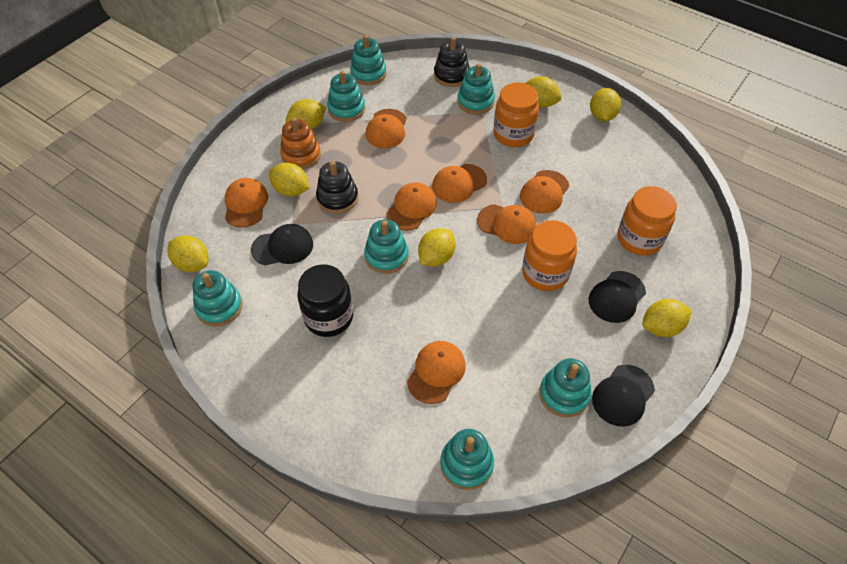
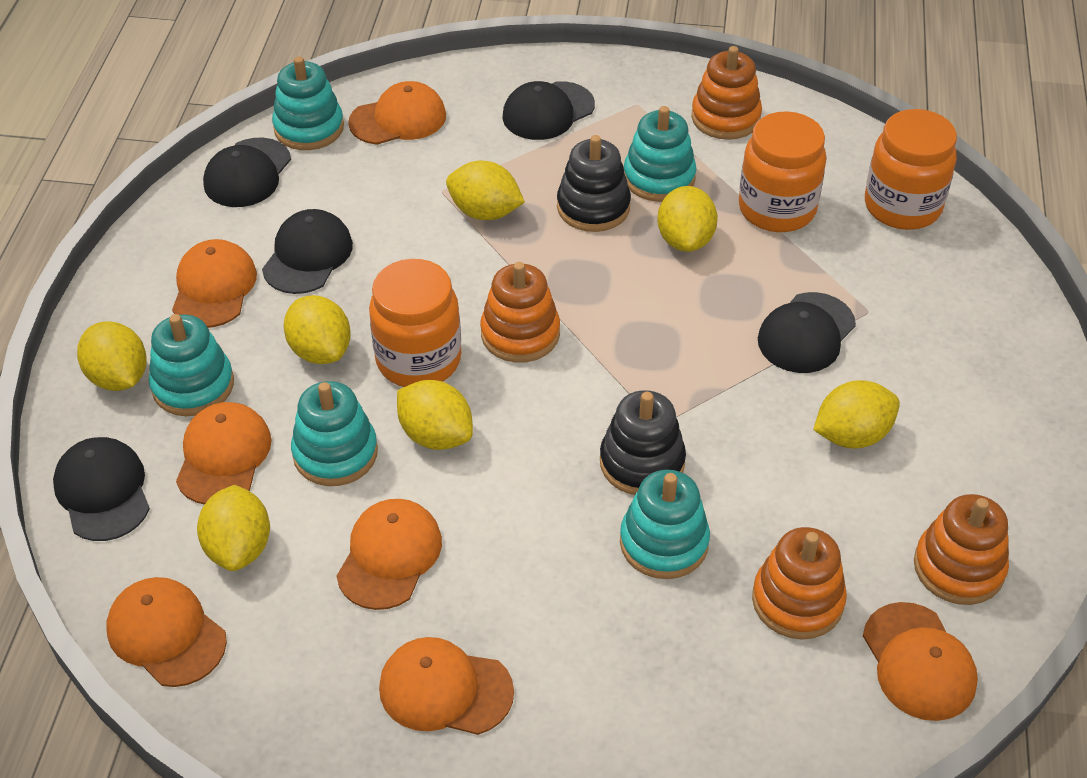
black cap: 3 -> 5
black jar: 1 -> 0
orange stacking toy: 1 -> 4
turquoise stacking toy: 7 -> 5

